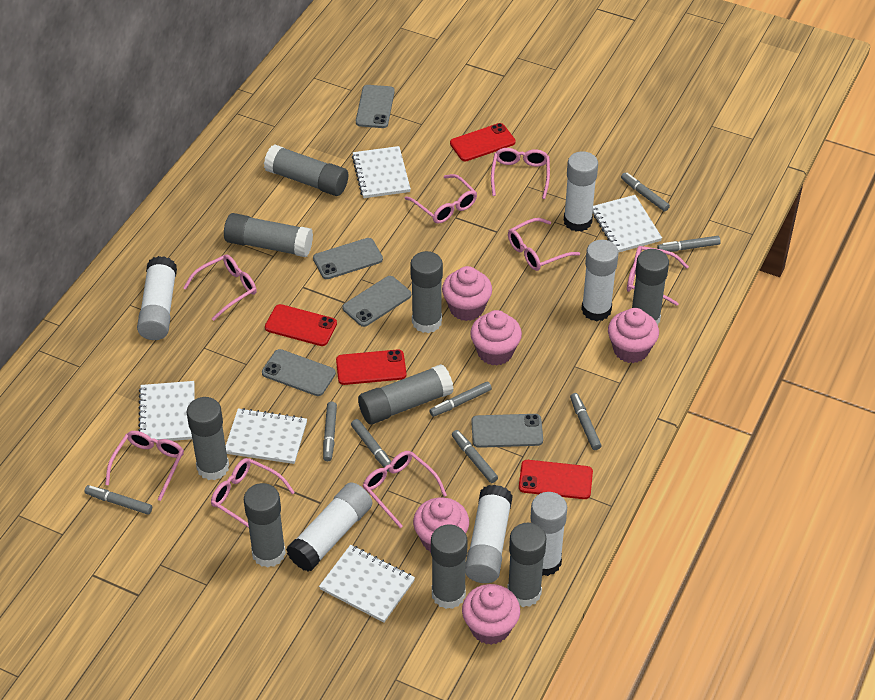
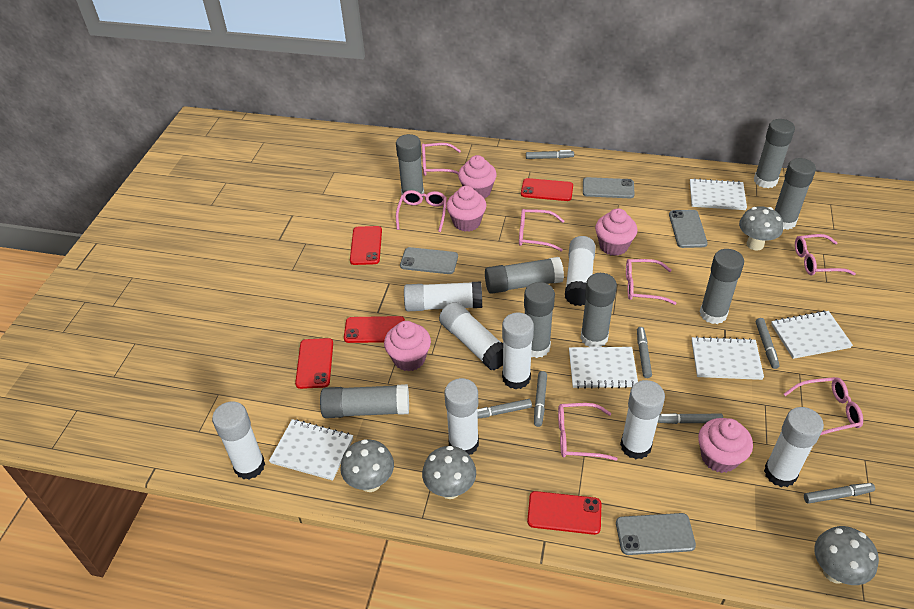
grey glue stick: 9 -> 8
grey marker: 8 -> 7
grey mushroom: 0 -> 4
grey phone: 5 -> 4
pink glasses: 8 -> 7
red phone: 4 -> 5
white glue stick: 6 -> 8

